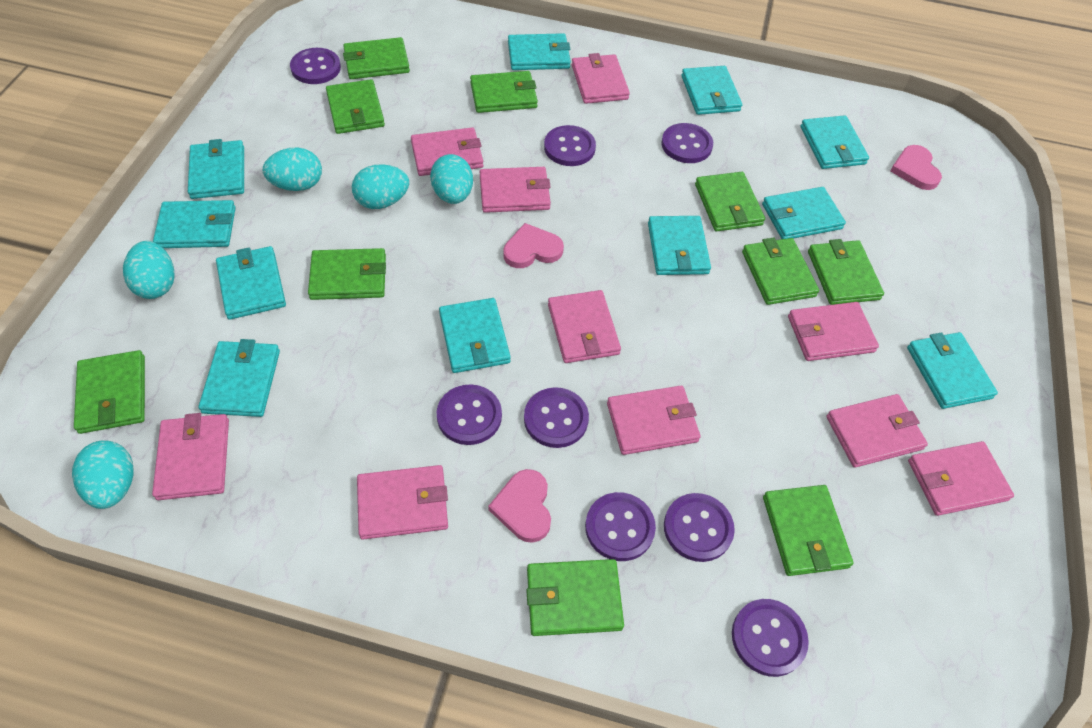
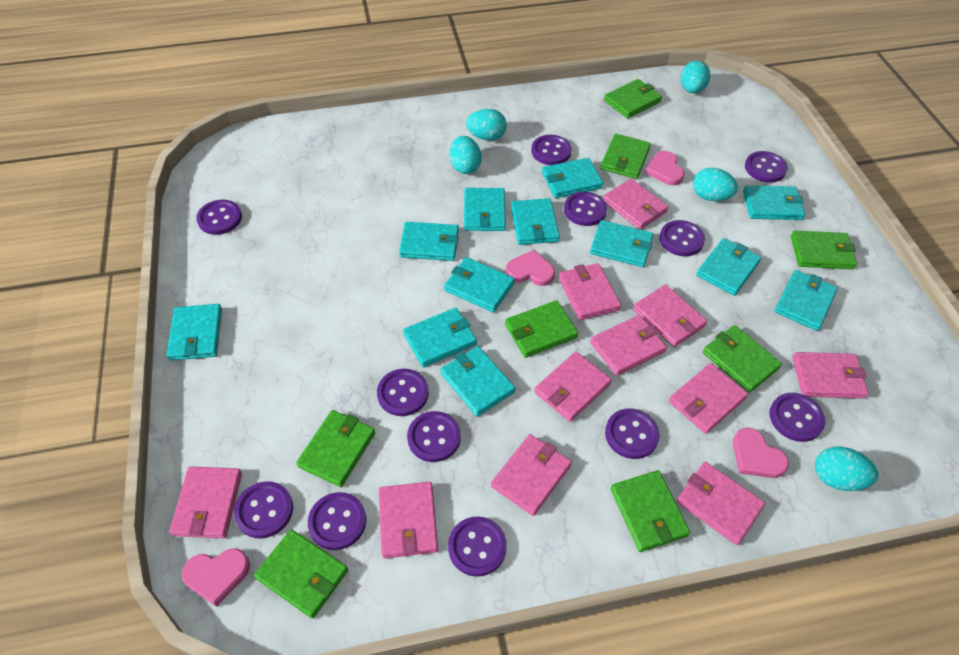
green wallet: 10 -> 8
pink heart: 3 -> 4
pink wallet: 10 -> 11
purple button: 8 -> 12
turquoise wallet: 11 -> 12

